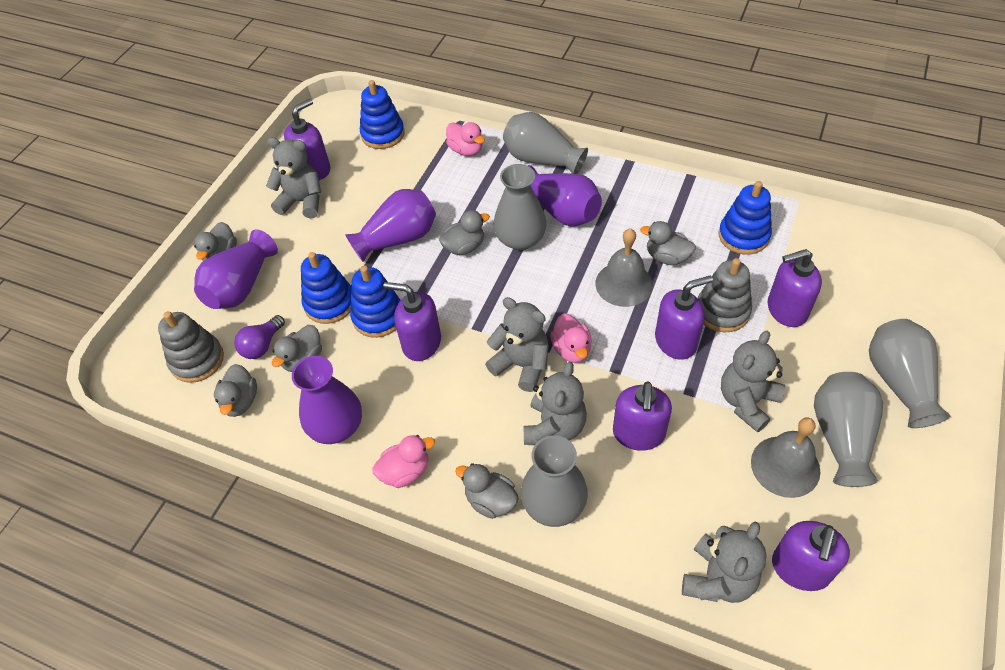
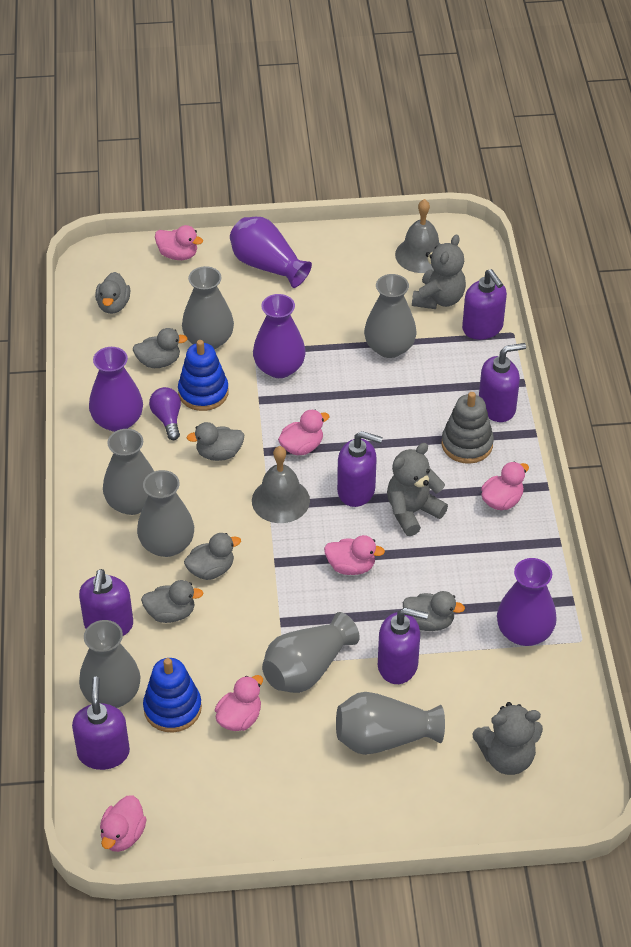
blue stacking toy: 4 -> 2
grey stacking toy: 2 -> 1
grey teddy bear: 5 -> 3
grey vase: 5 -> 7
pink duck: 3 -> 6

